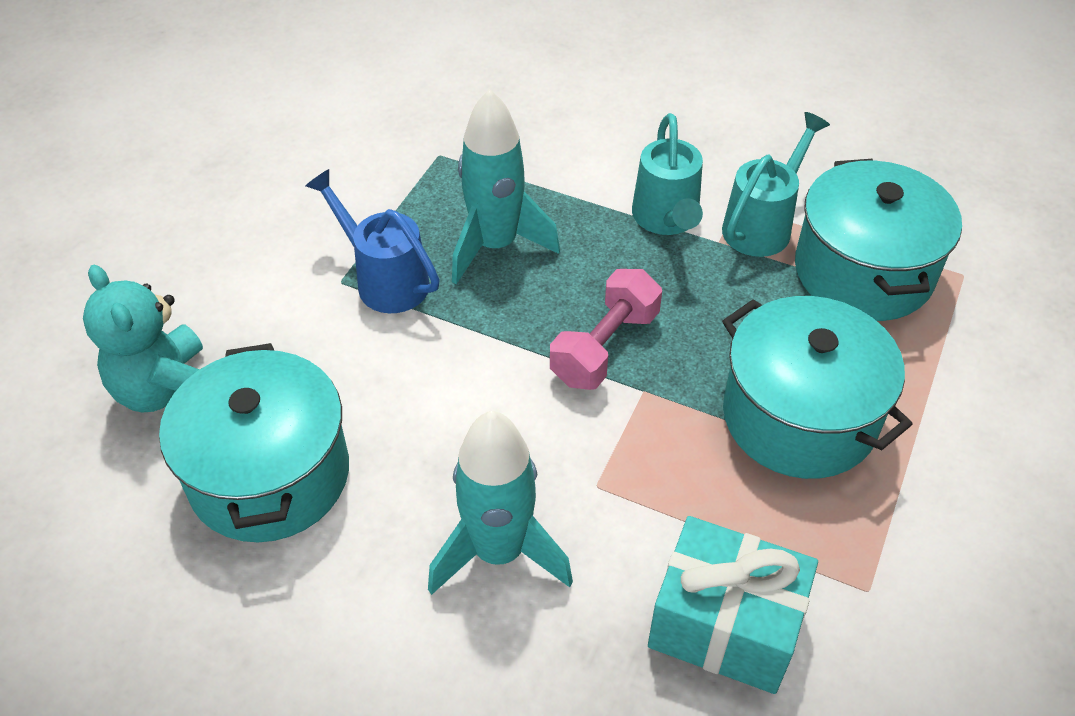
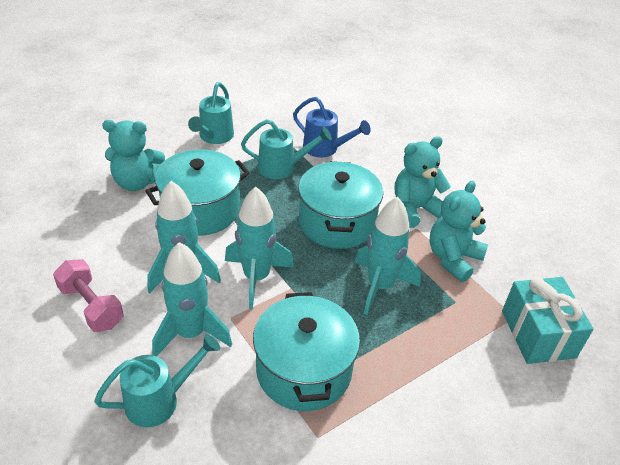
turquoise rocket: 2 -> 4
turquoise teddy bear: 1 -> 3
turquoise watering can: 2 -> 3

